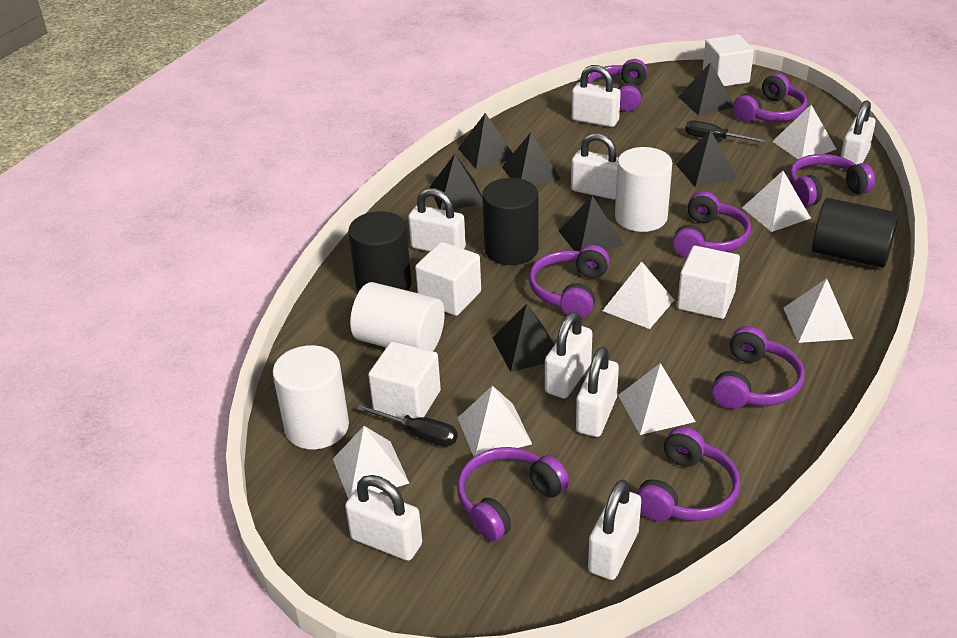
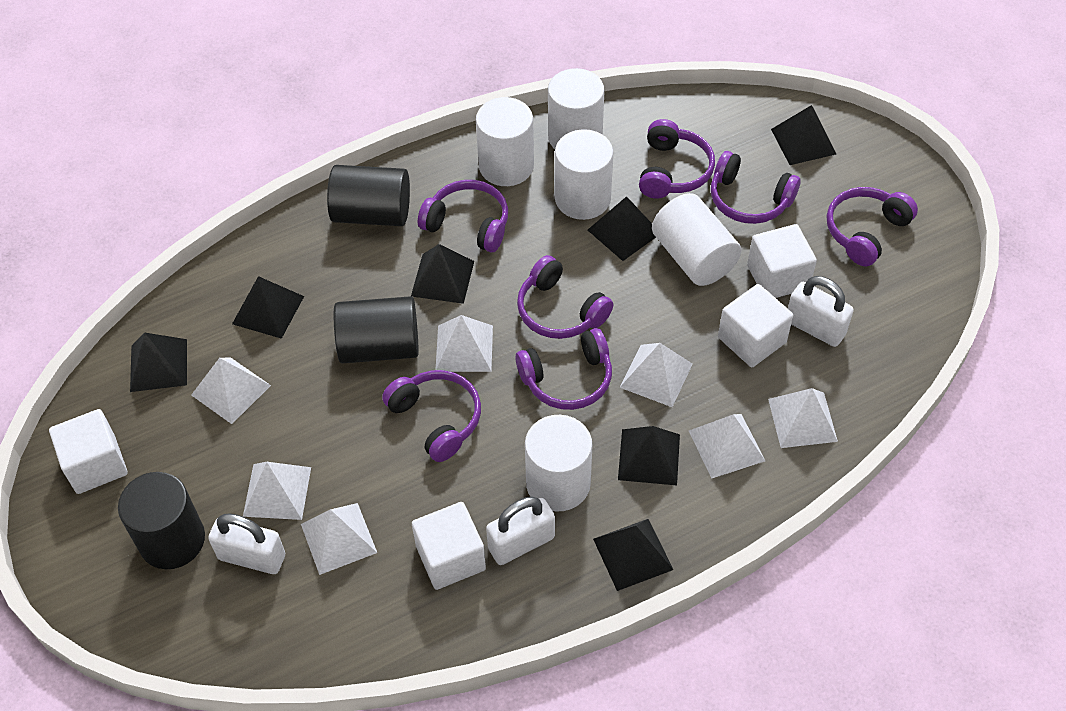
black screwdriver: 2 -> 0
purple headphones: 8 -> 7
white cylinder: 3 -> 5
white padlock: 8 -> 3

